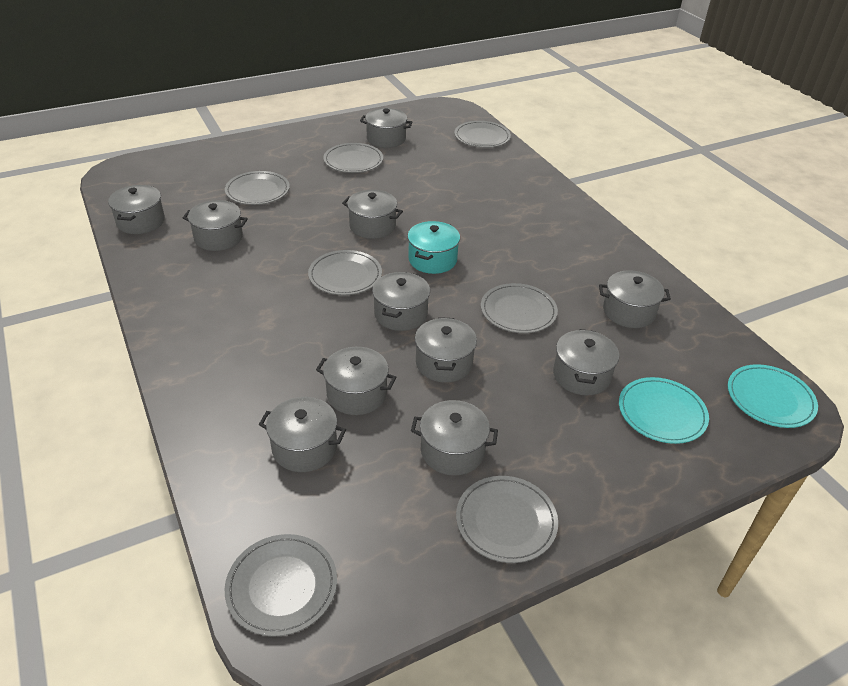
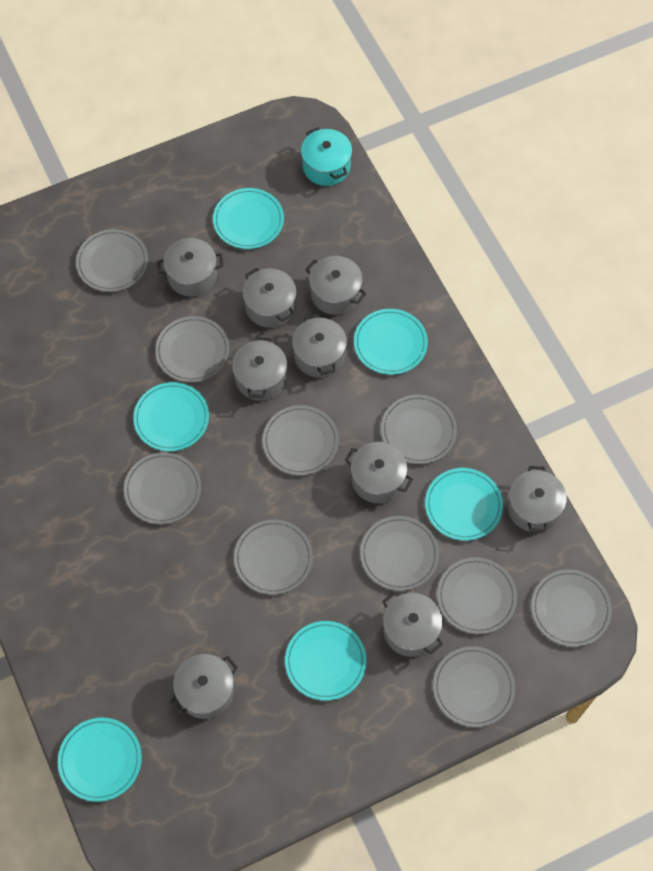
grey plate: 7 -> 10
grey pot: 11 -> 9
turquoise plate: 2 -> 6

